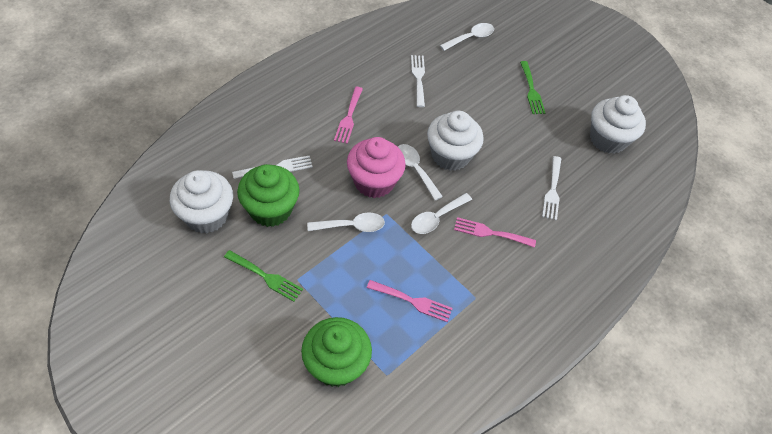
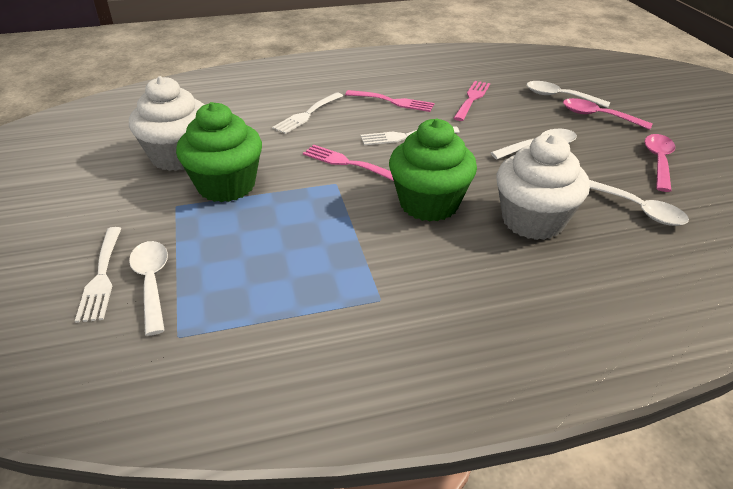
green fork: 2 -> 0
pink cupcake: 1 -> 0
pink spoon: 0 -> 2
white cupcake: 3 -> 2

